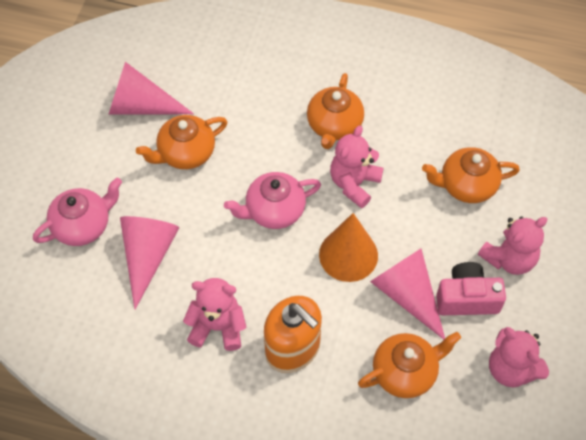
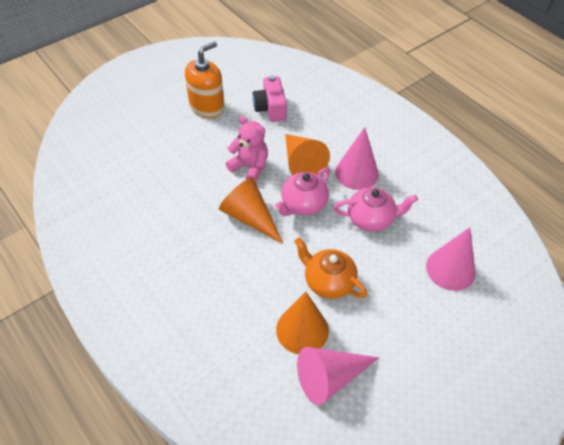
orange cone: 1 -> 3
orange teapot: 4 -> 1
pink teddy bear: 4 -> 1

